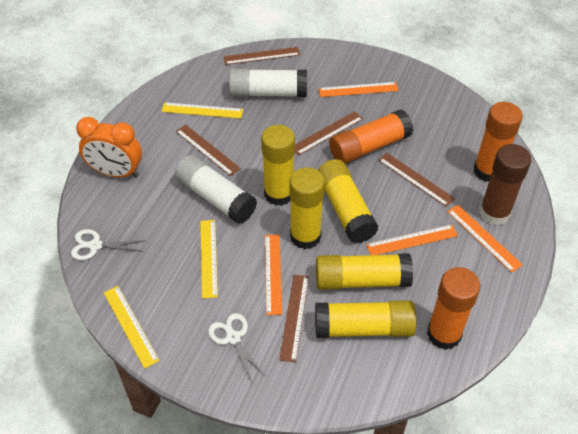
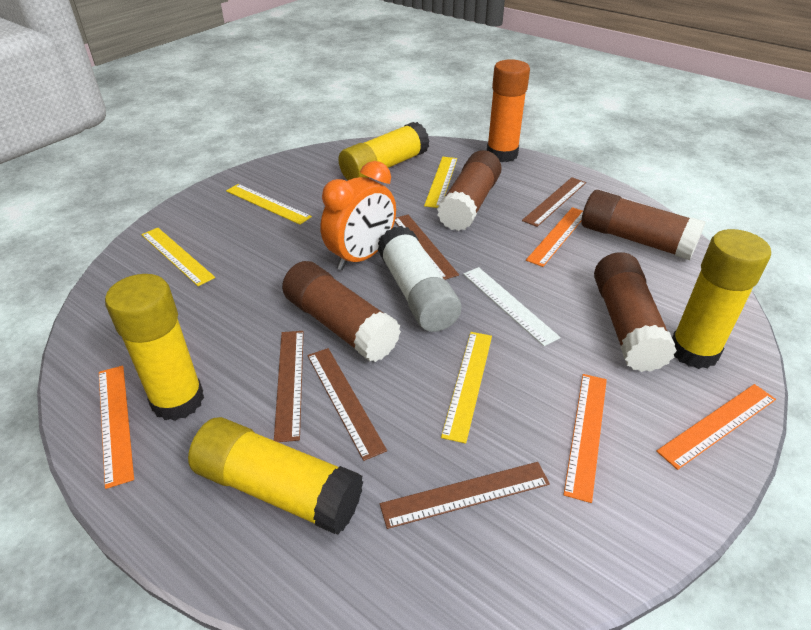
brown glue stick: 1 -> 4
orange glue stick: 3 -> 1
white glue stick: 2 -> 1
white ruler: 0 -> 1
white scissors: 2 -> 0
yellow glue stick: 5 -> 4
yellow ruler: 3 -> 4

